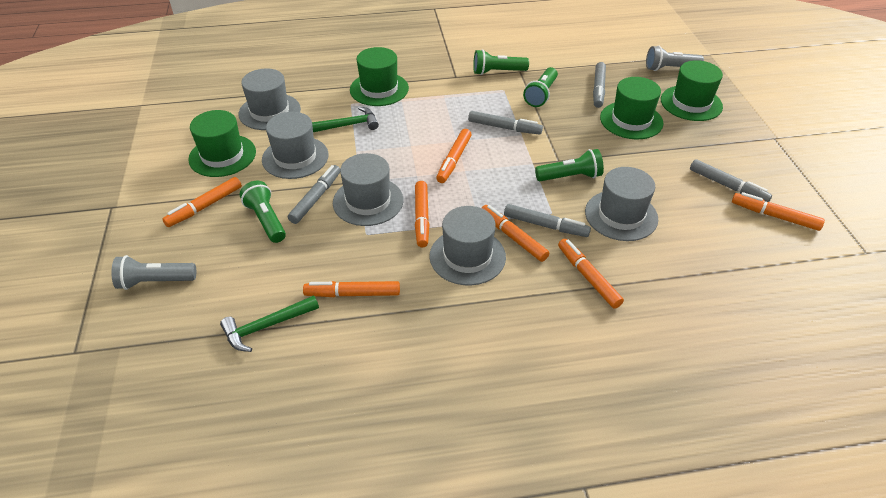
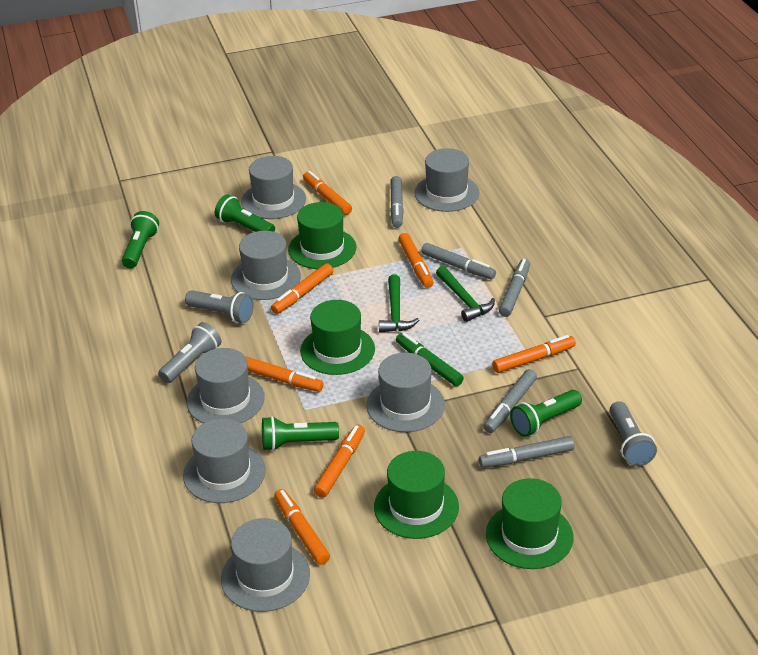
green marker: 0 -> 1
grey flashlight: 2 -> 3
grey hat: 5 -> 7

